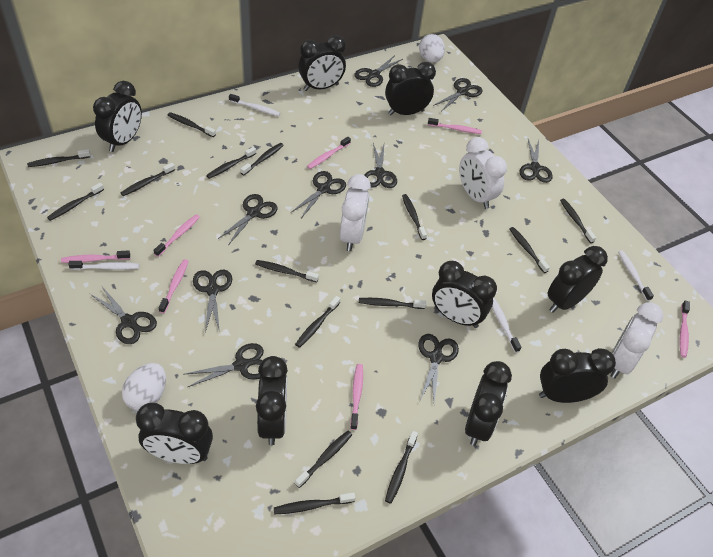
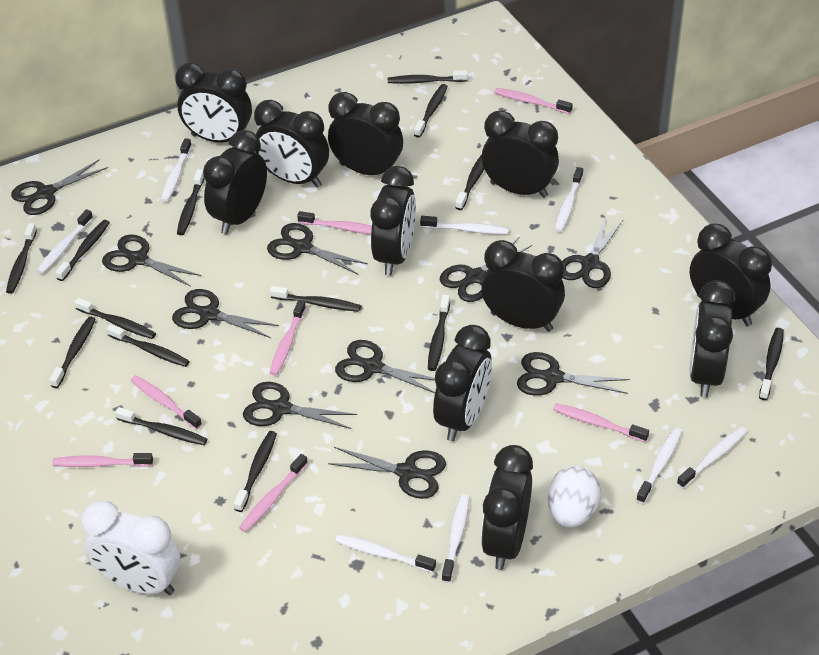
black clock: 9 -> 11
black toothbrush: 15 -> 14
white clock: 3 -> 1
white egg: 2 -> 1
white toothbrush: 4 -> 8

